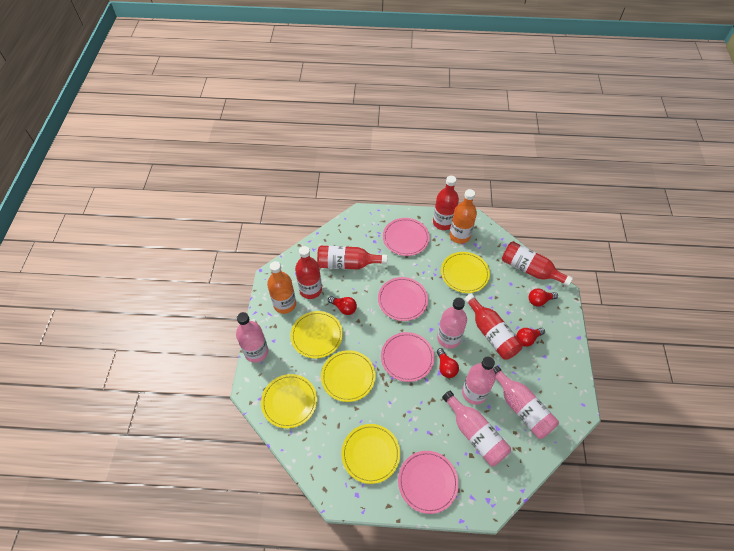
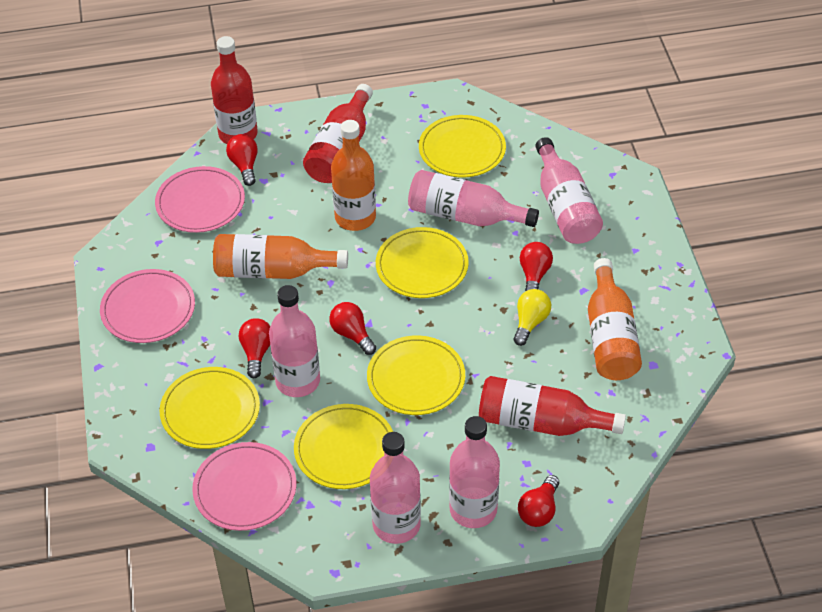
orange bottle: 2 -> 3
pink plate: 4 -> 3
red bottle: 5 -> 3
red light bulb: 4 -> 5
yellow light bulb: 0 -> 1

